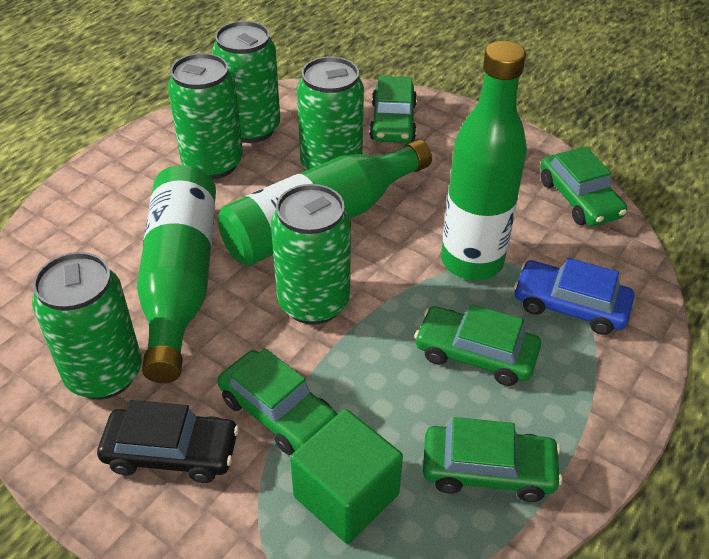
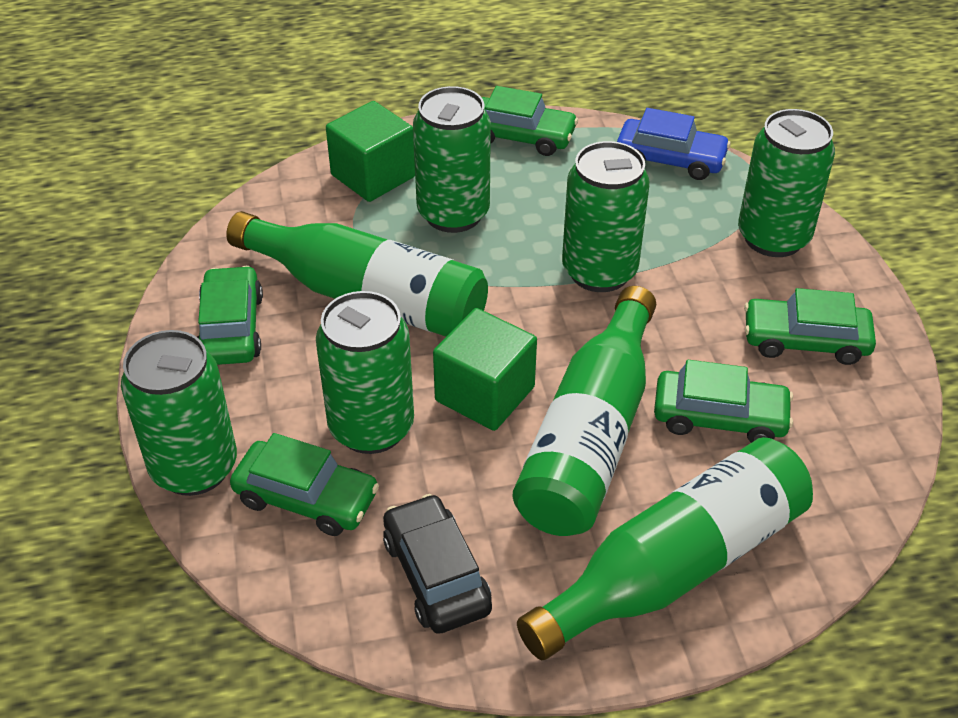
green cube: 1 -> 2

